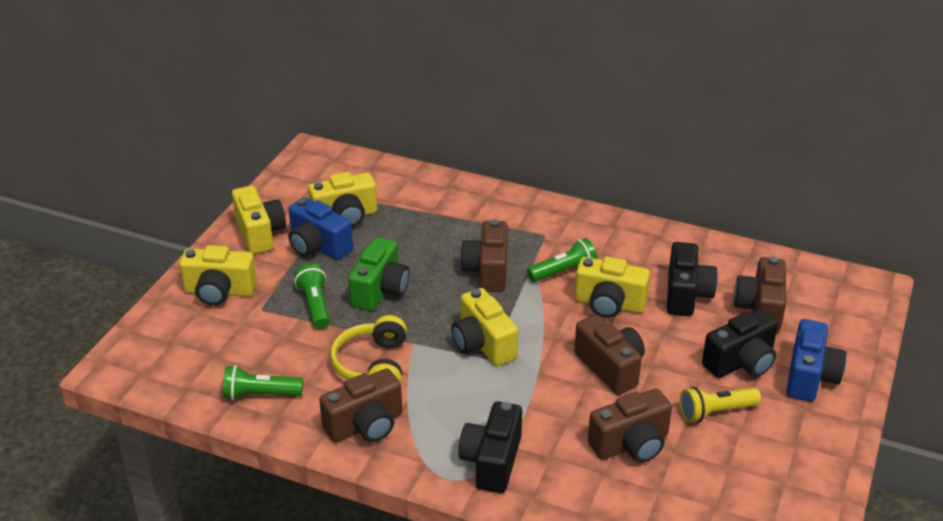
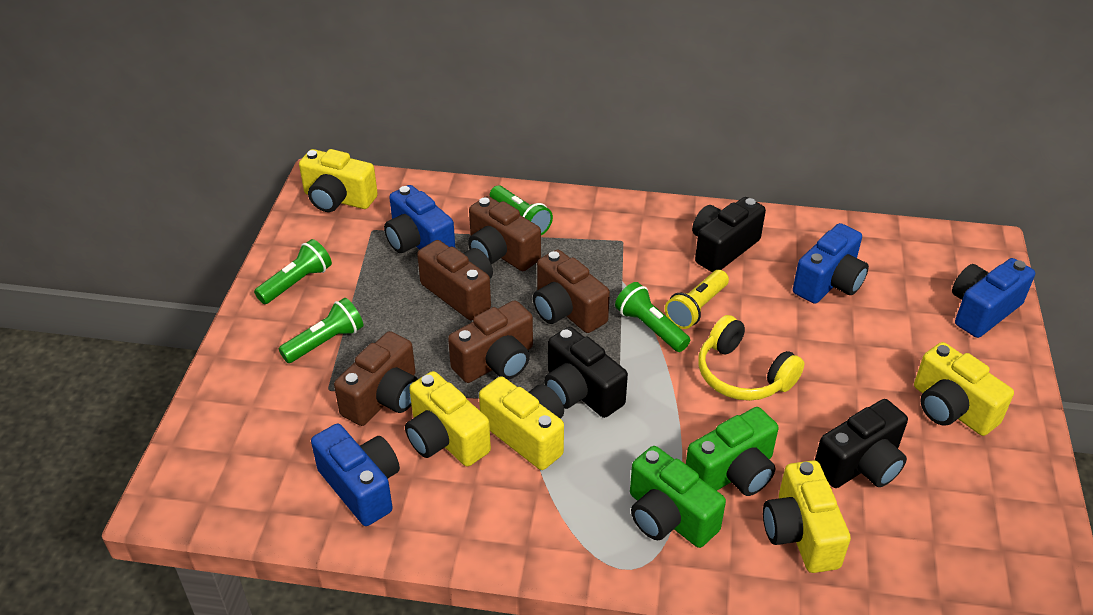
blue camera: 2 -> 4
green camera: 1 -> 2
green flashlight: 3 -> 4

